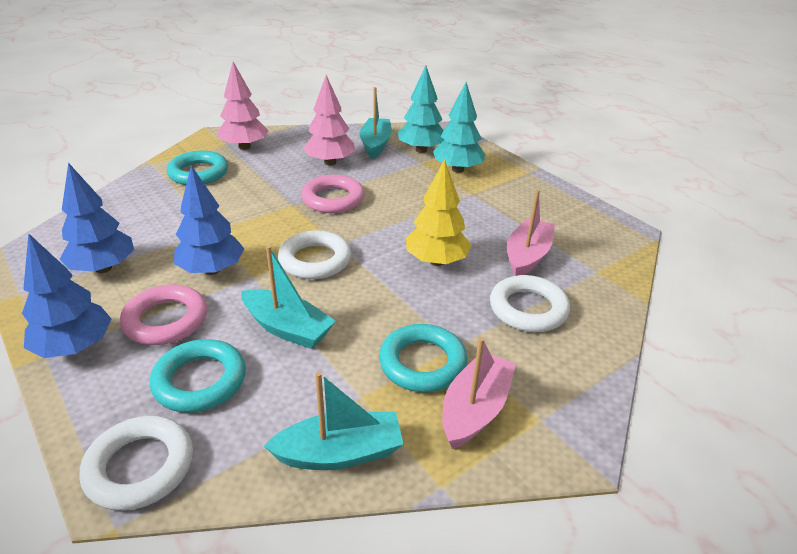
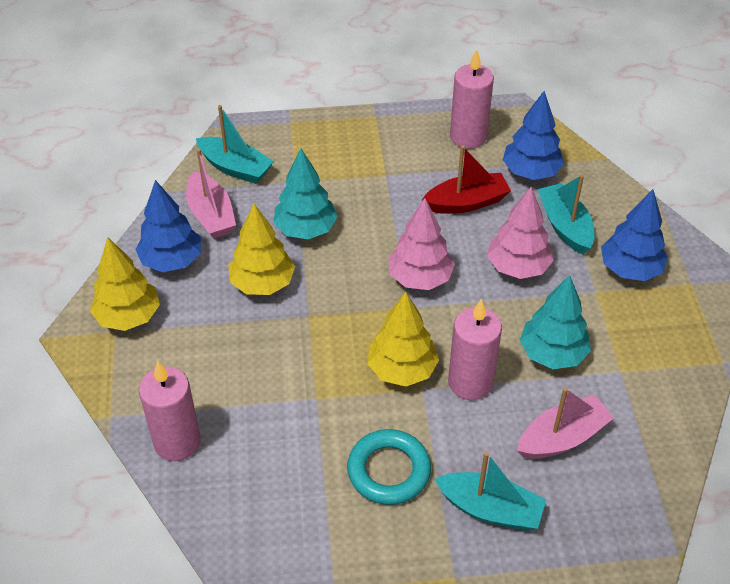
pink candle: 0 -> 3
pink ring: 2 -> 0
red boat: 0 -> 1
turquoise ring: 3 -> 1
white ring: 3 -> 0
yellow tree: 1 -> 3

